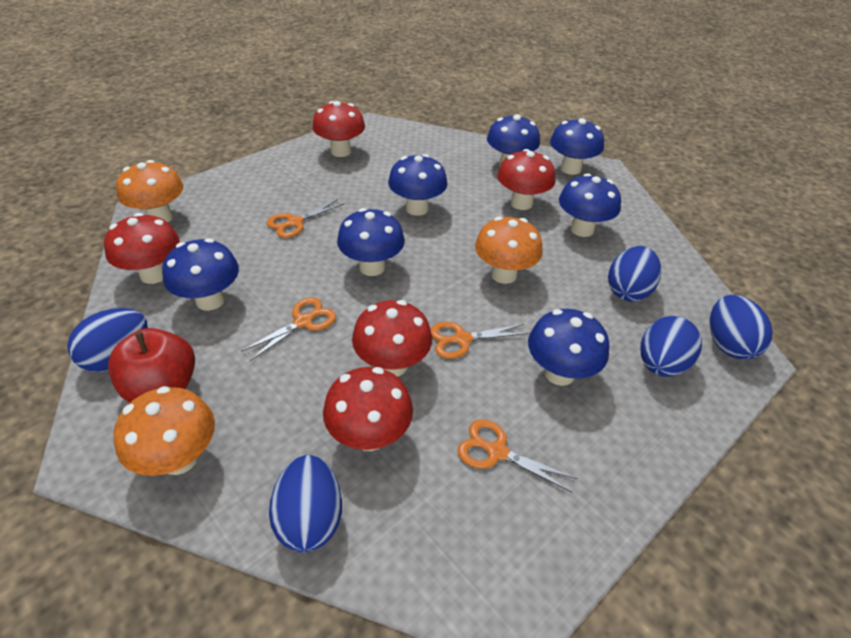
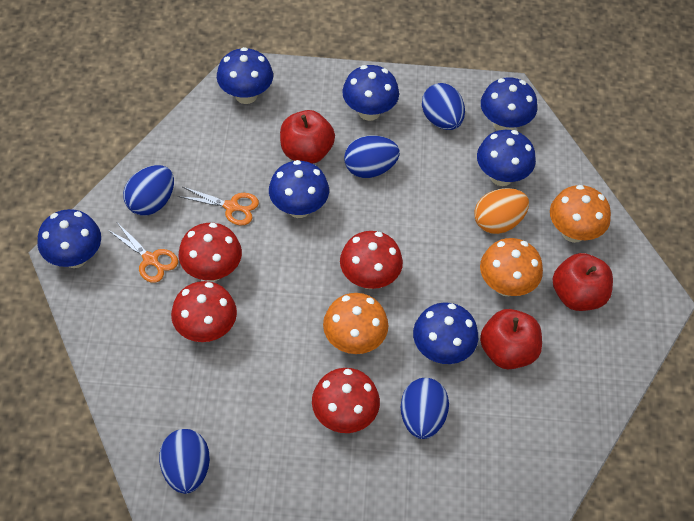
orange egg: 0 -> 1
orange scissors: 4 -> 2
red apple: 1 -> 3
red mushroom: 5 -> 4

